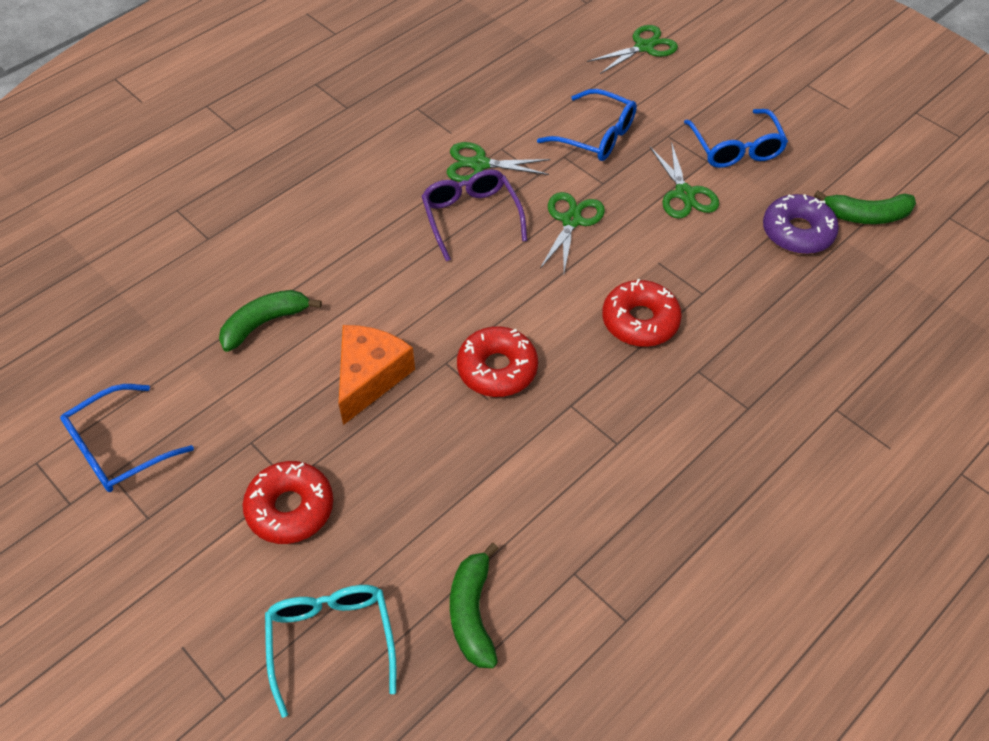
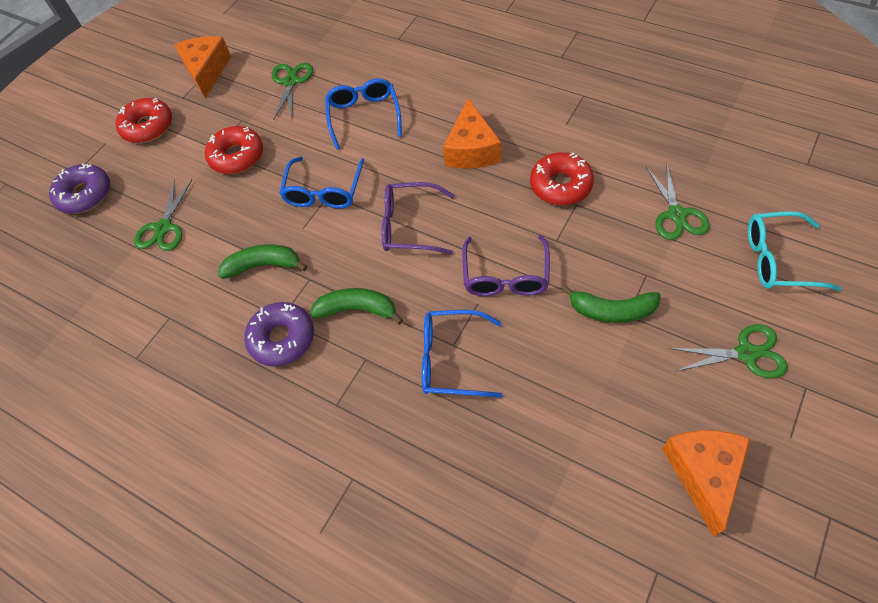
orange cheese: 1 -> 3
purple donut: 1 -> 2
purple glasses: 1 -> 2

